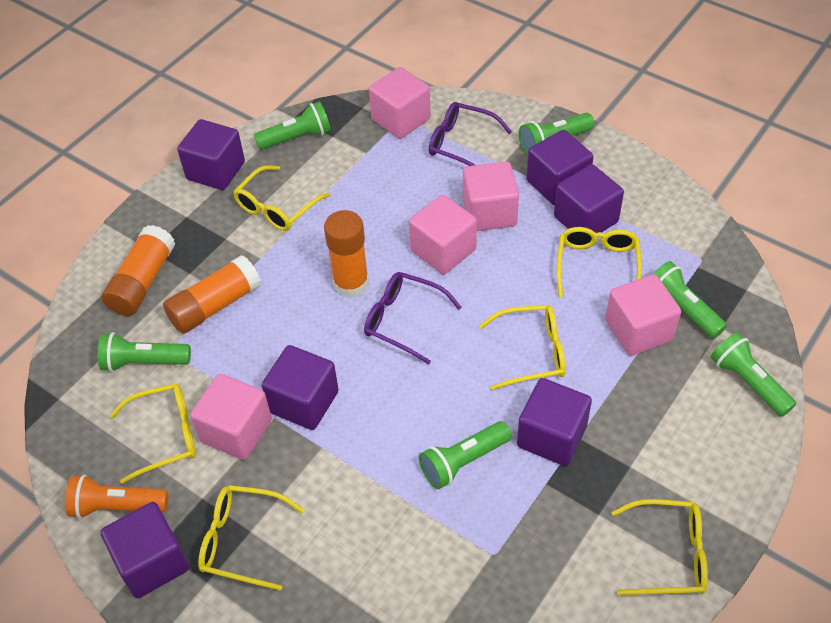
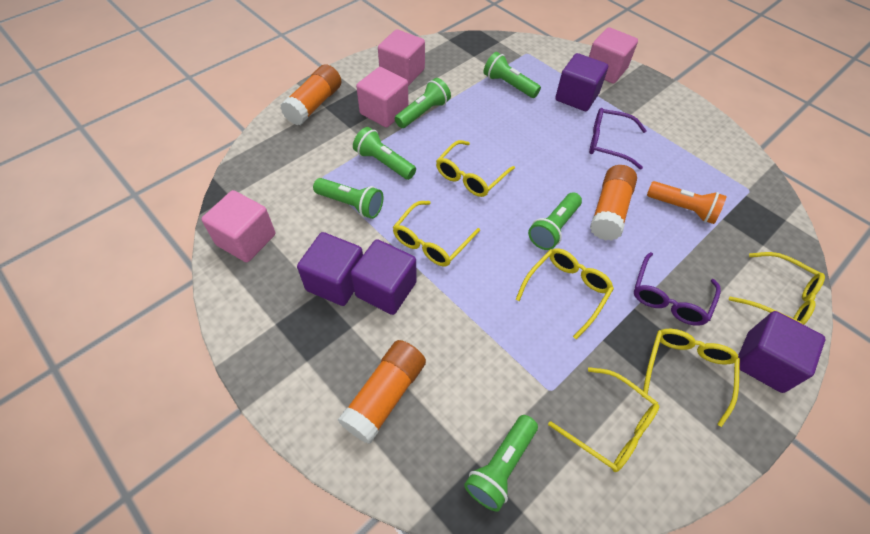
pink cube: 5 -> 4
purple cube: 6 -> 4

